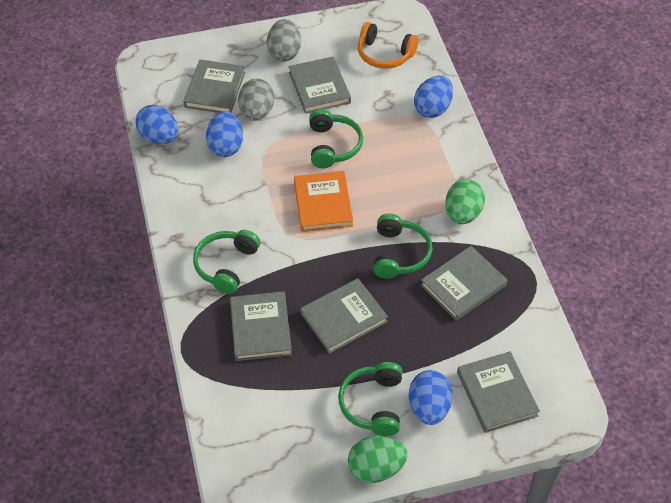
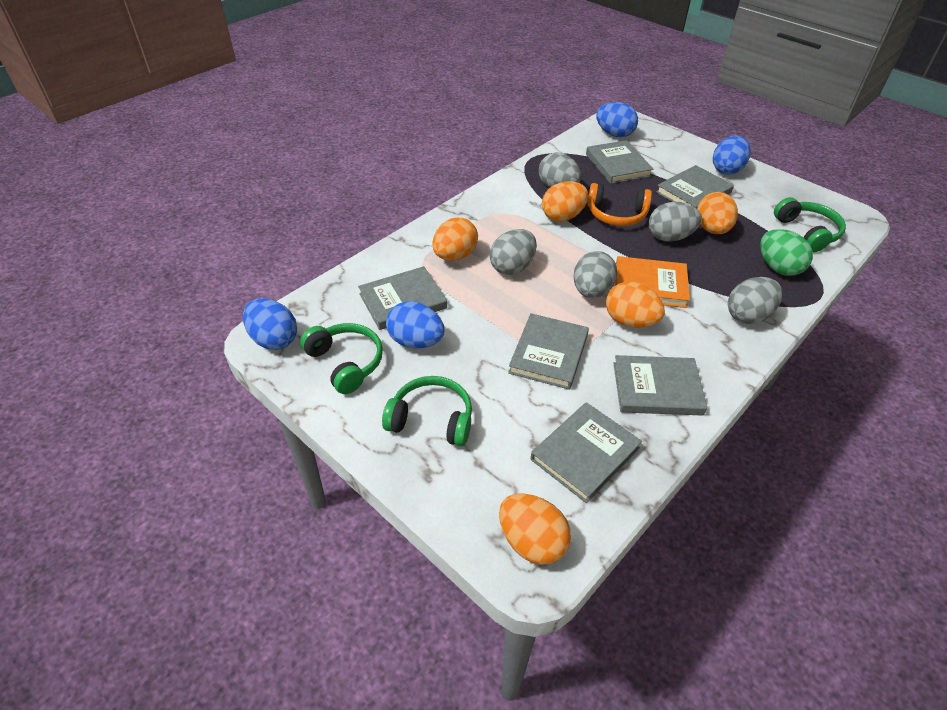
green egg: 2 -> 1
green headphones: 4 -> 3
grey egg: 2 -> 5
orange egg: 0 -> 5

